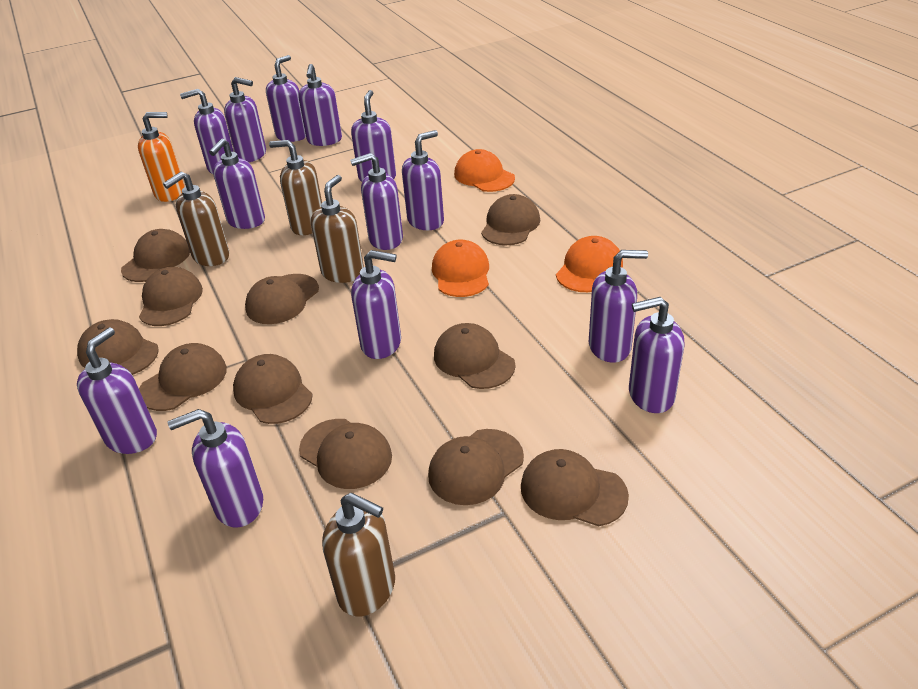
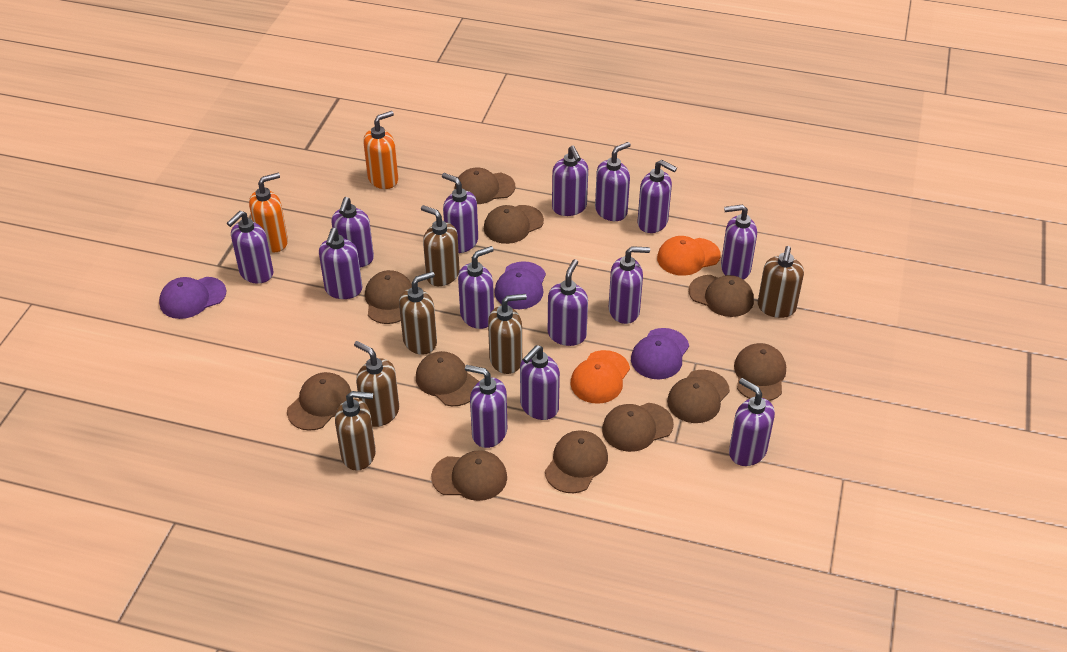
brown soap dispenser: 4 -> 6
orange cap: 3 -> 2
orange soap dispenser: 1 -> 2
purple cap: 0 -> 3
purple soap dispenser: 13 -> 14

